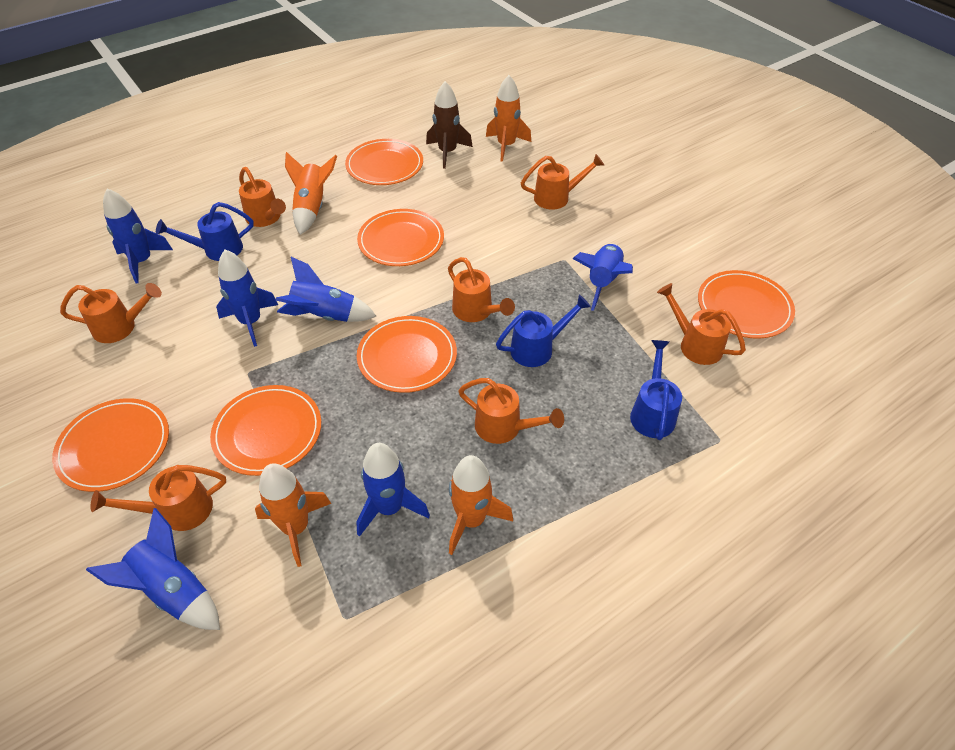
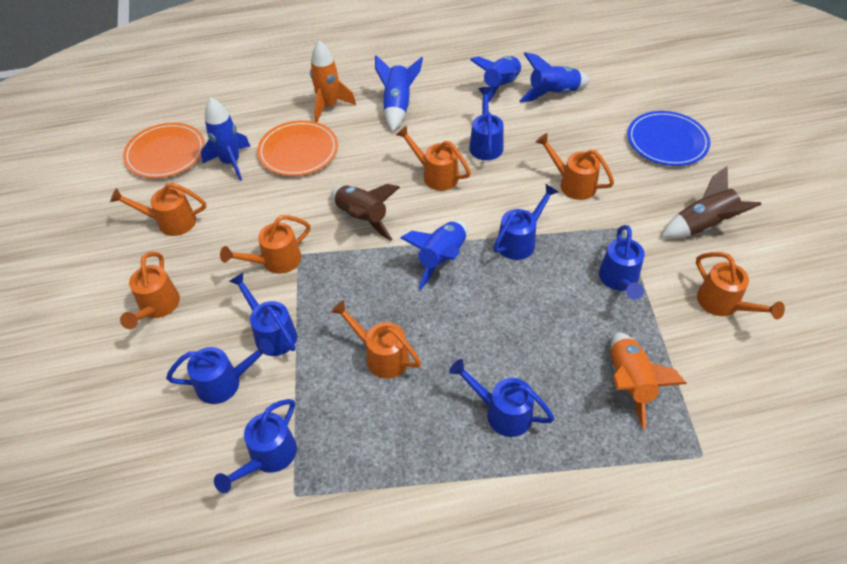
blue plate: 0 -> 1
blue rocket: 6 -> 5
blue watering can: 3 -> 7
brown rocket: 1 -> 2
orange plate: 6 -> 2
orange rocket: 4 -> 2

